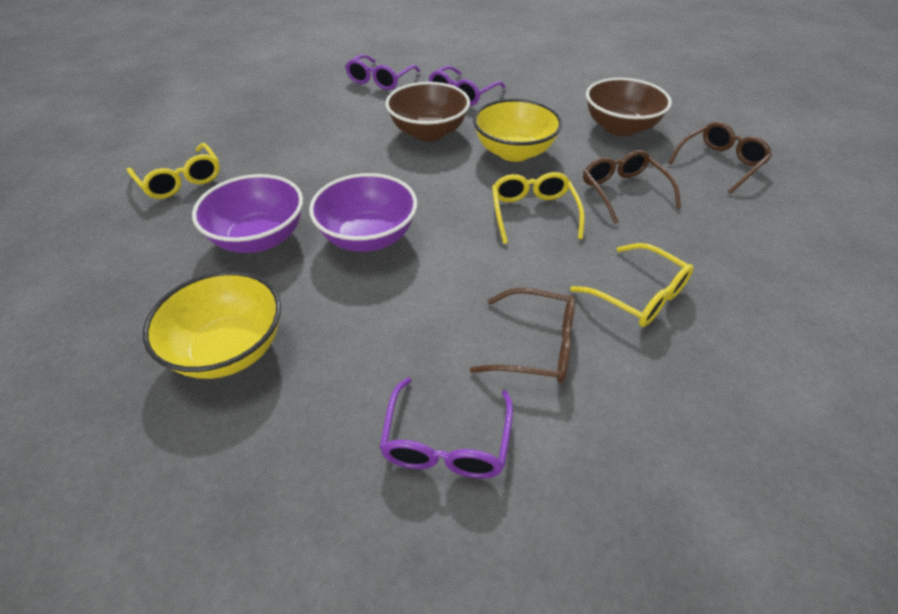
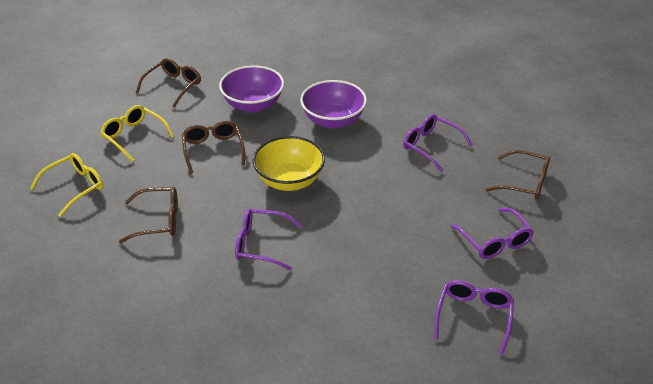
brown bowl: 2 -> 0
brown glasses: 3 -> 4
purple glasses: 3 -> 4
yellow bowl: 2 -> 1
yellow glasses: 3 -> 2

